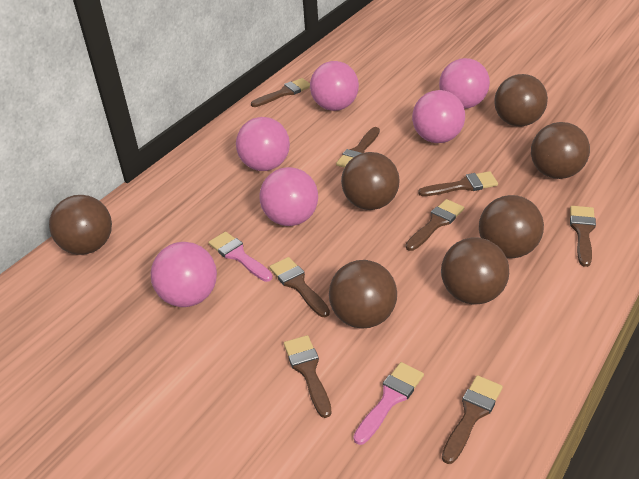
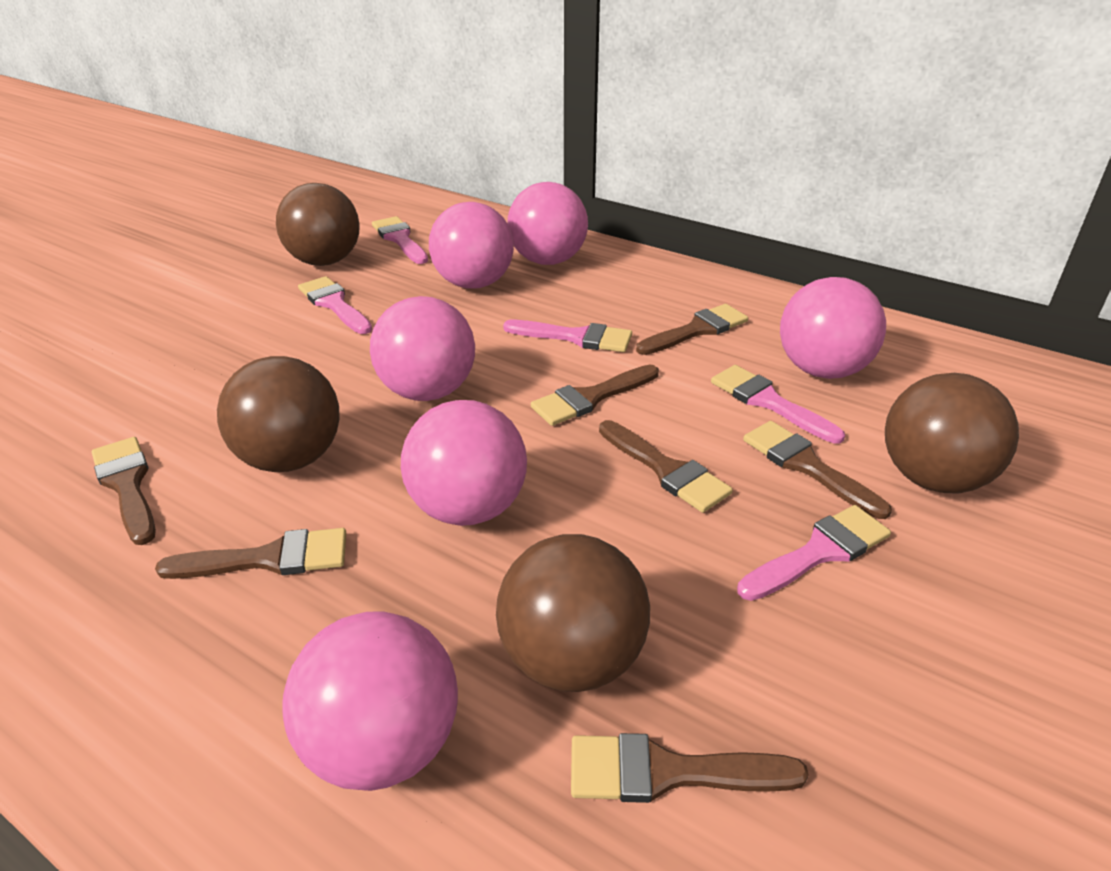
brown ball: 7 -> 4
brown brush: 8 -> 7
pink brush: 2 -> 5

